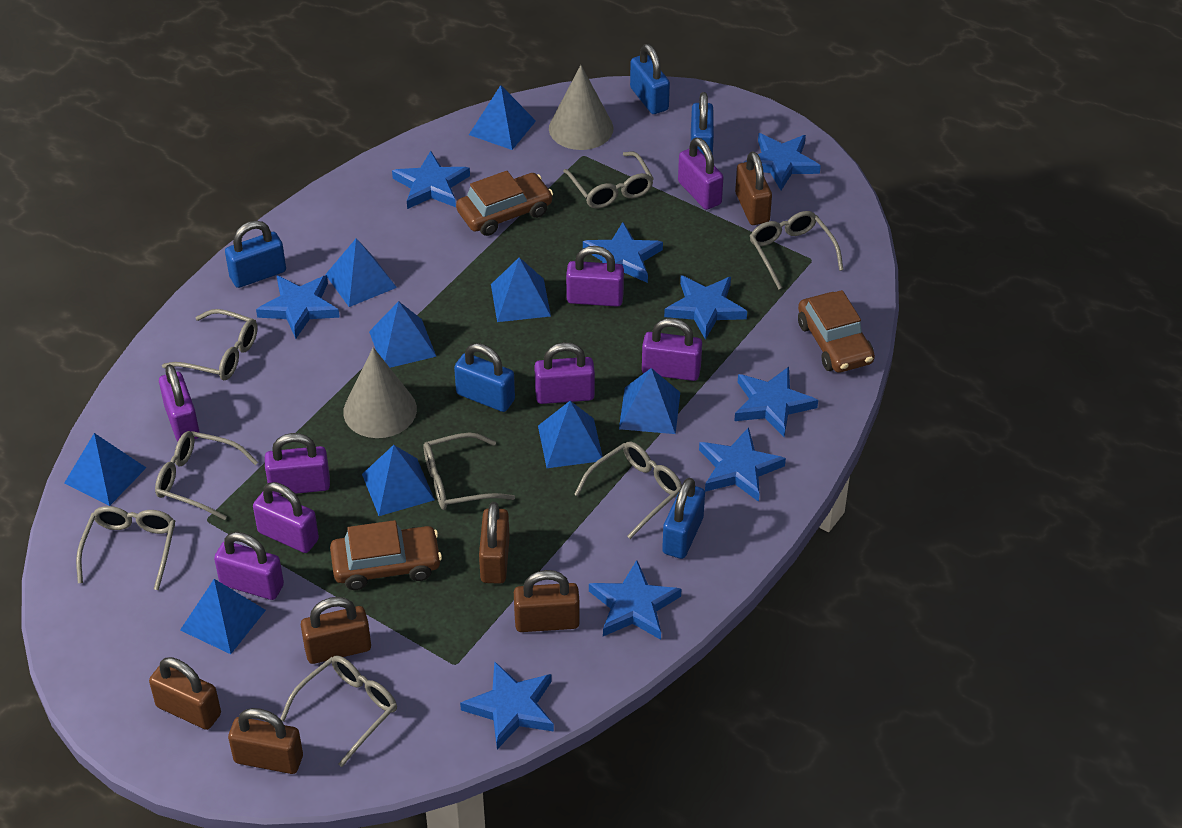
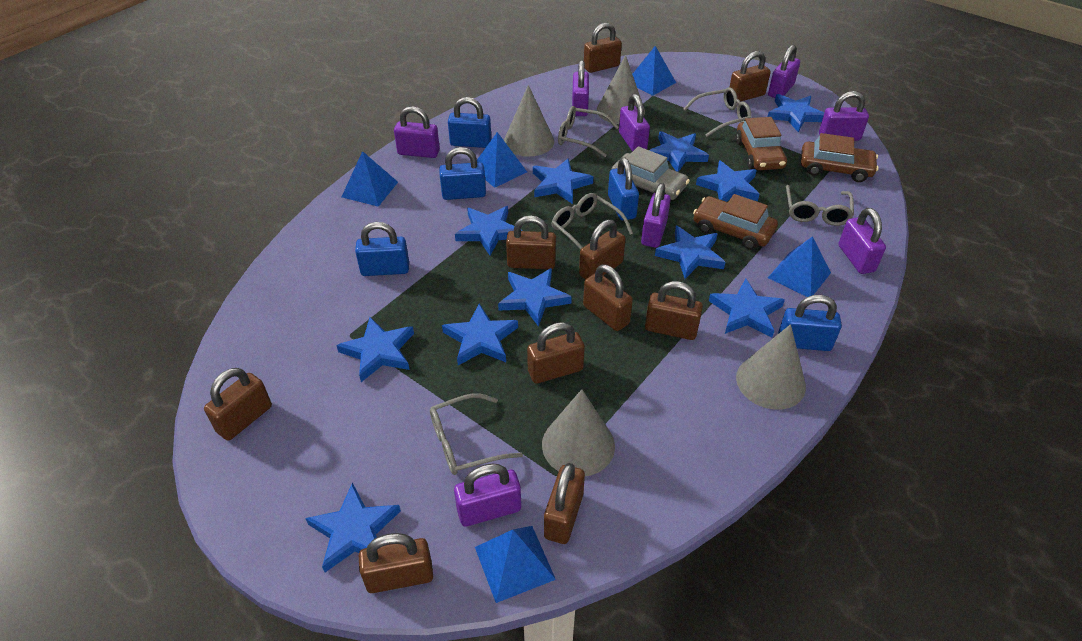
blue pyramid: 9 -> 5
blue star: 9 -> 11
brown padlock: 6 -> 10
grey car: 0 -> 1
grey cone: 2 -> 4
grey glasses: 8 -> 5

